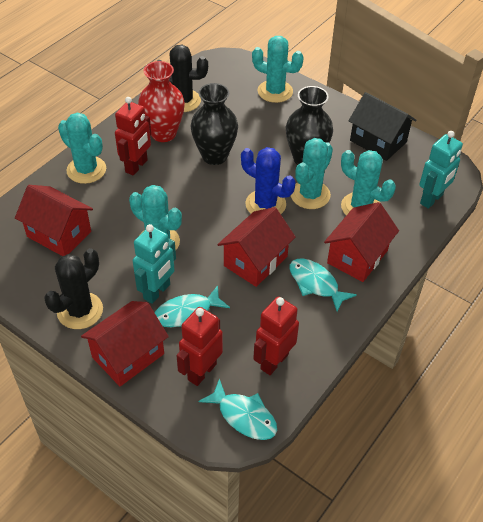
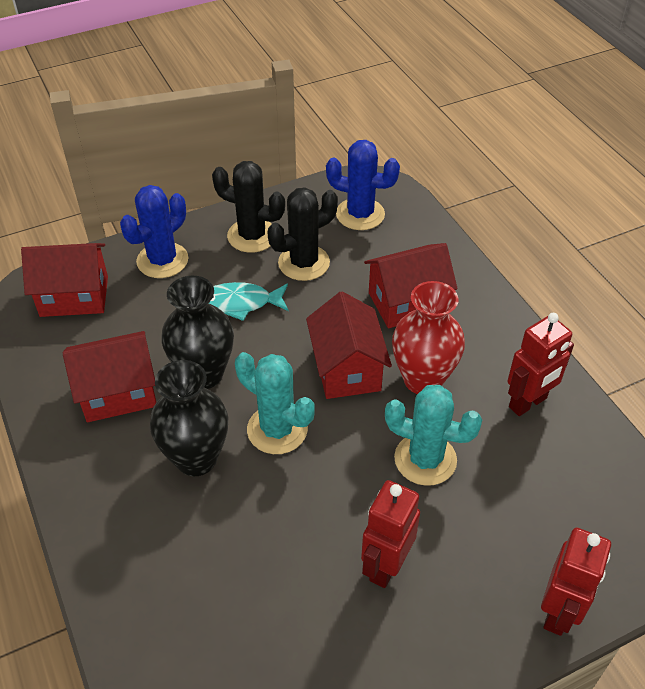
black house: 1 -> 0
blue cactus: 1 -> 2
turquoise cactus: 5 -> 2
turquoise fish: 3 -> 1
turquoise robot: 2 -> 0

